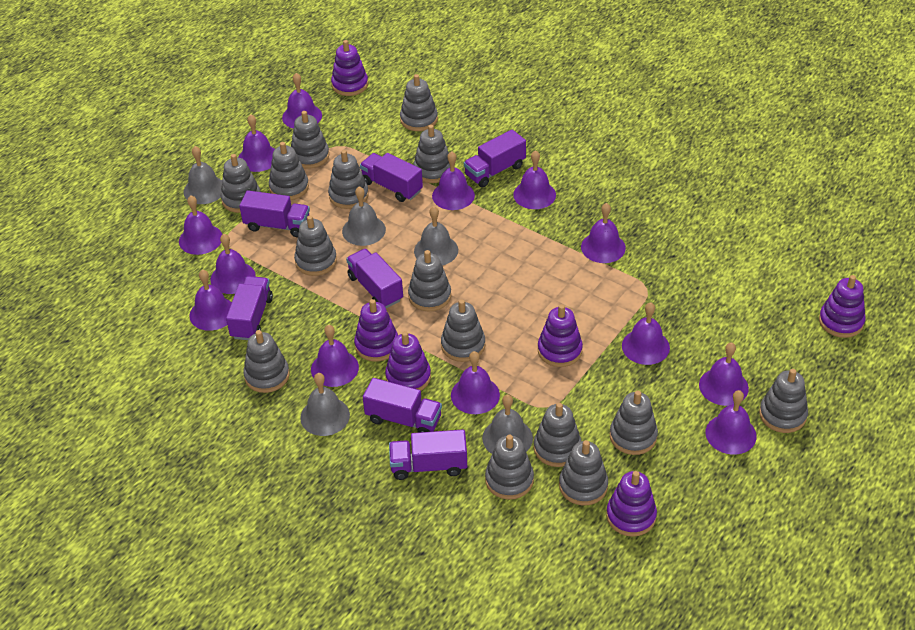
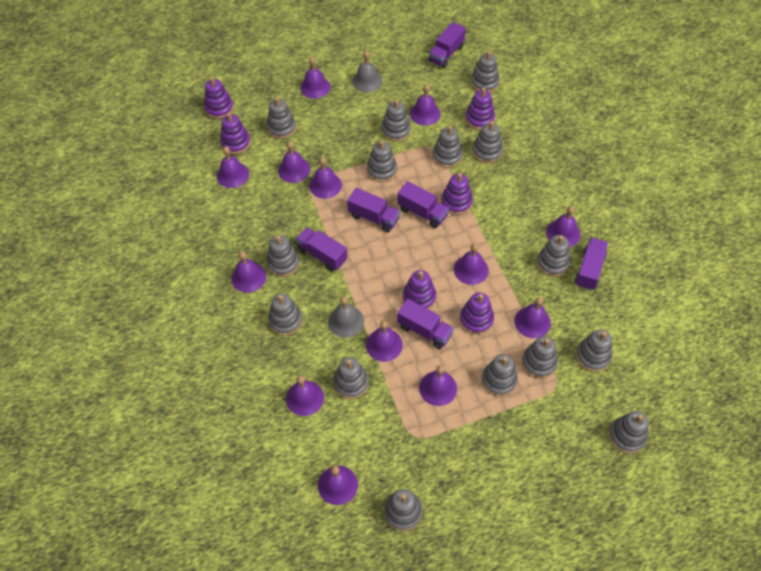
grey bell: 5 -> 2
purple truck: 7 -> 6

